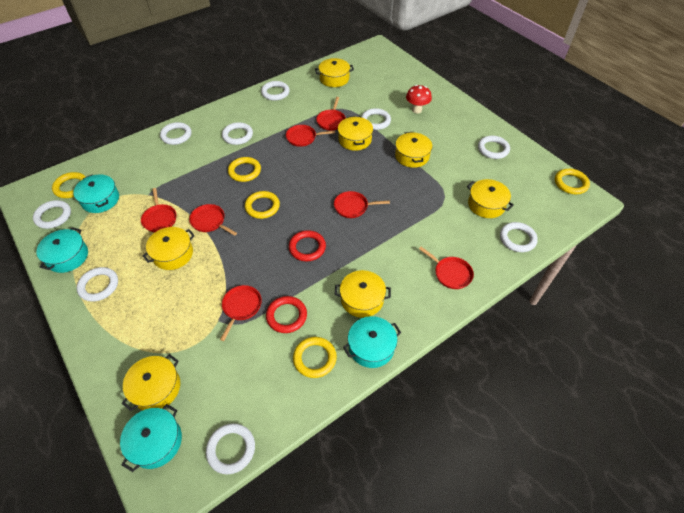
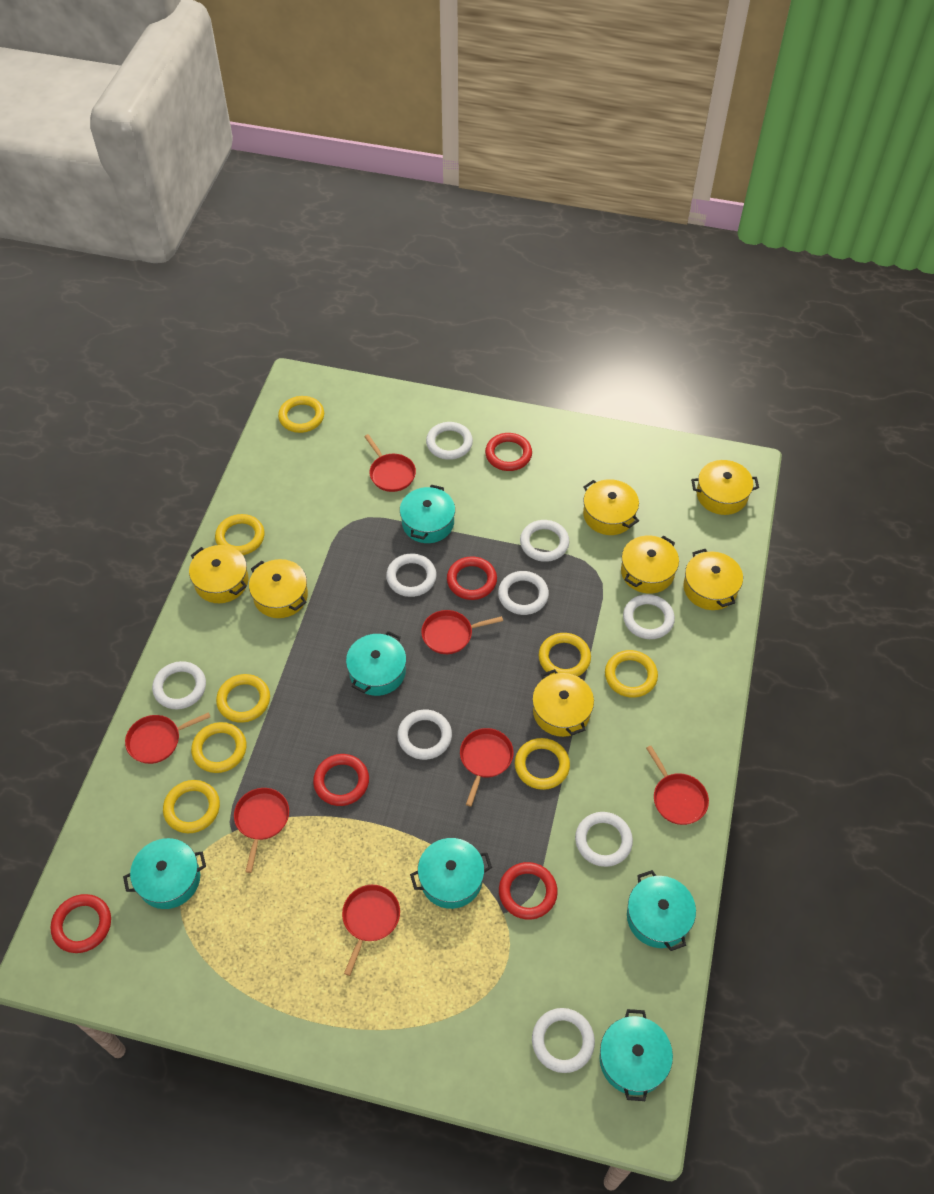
red mushroom: 1 -> 0
red ring: 2 -> 5
turquoise pot: 4 -> 6
yellow ring: 5 -> 8

